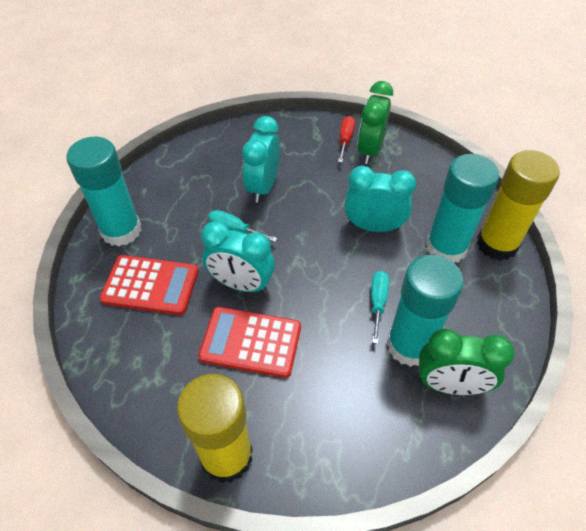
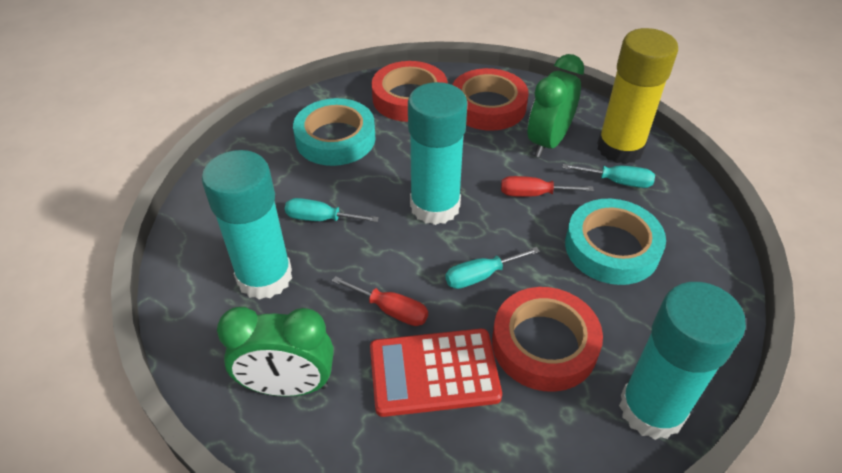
red calculator: 2 -> 1
red screwdriver: 1 -> 2
red tape: 0 -> 3
turquoise clock: 3 -> 0
turquoise screwdriver: 2 -> 3
turquoise tape: 0 -> 2
yellow glue stick: 2 -> 1

